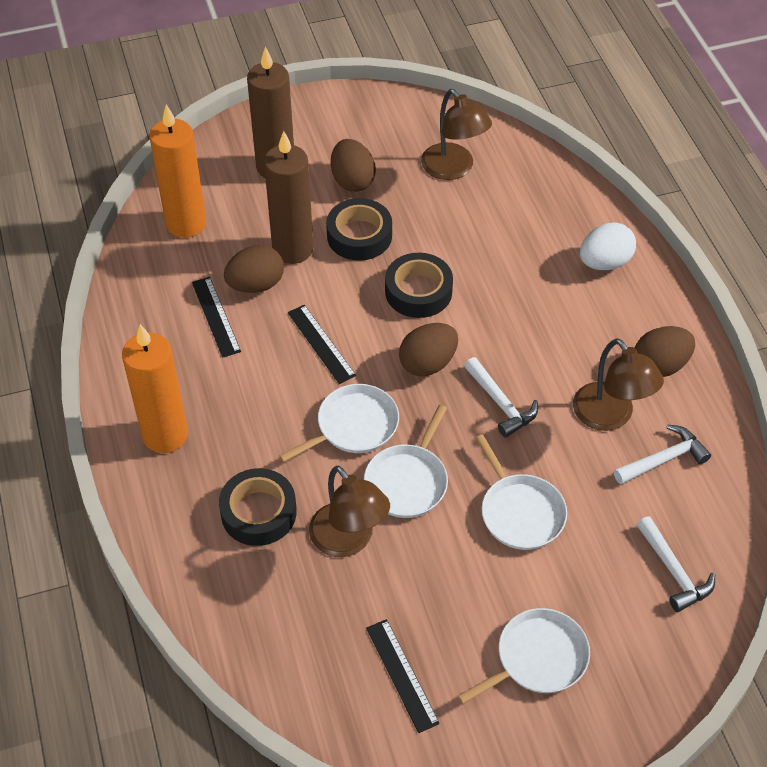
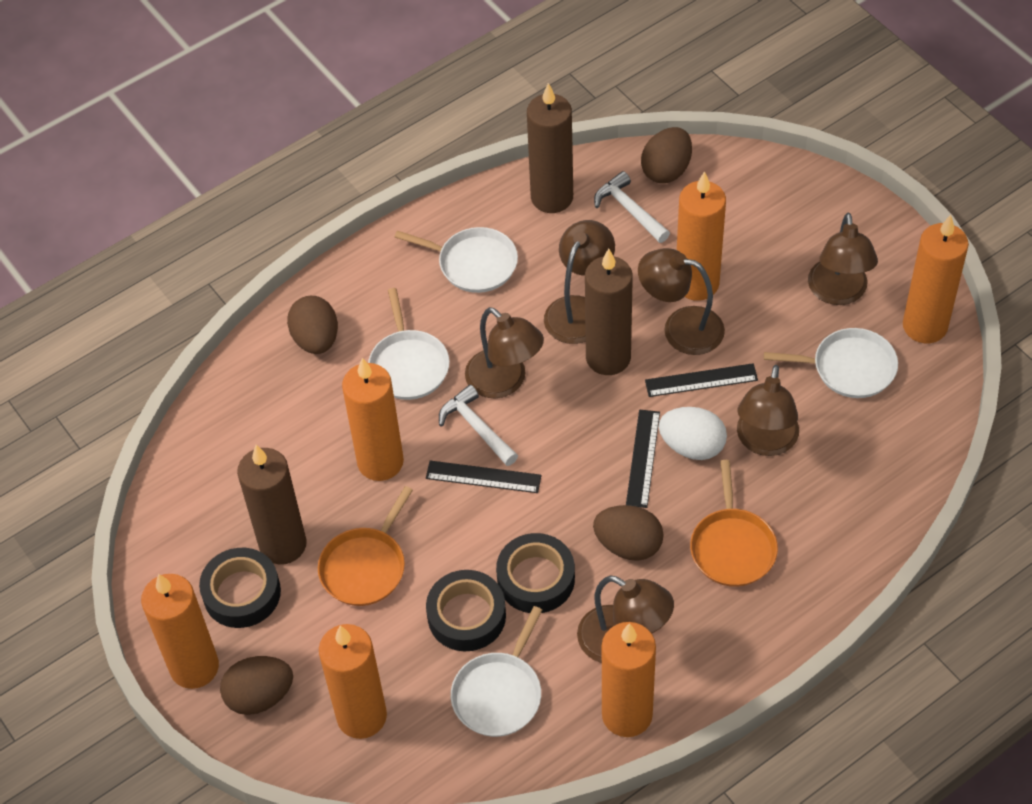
brown candle: 2 -> 3
brown lamp: 3 -> 6
orange candle: 2 -> 6
orange pan: 0 -> 2
white hammer: 3 -> 2

